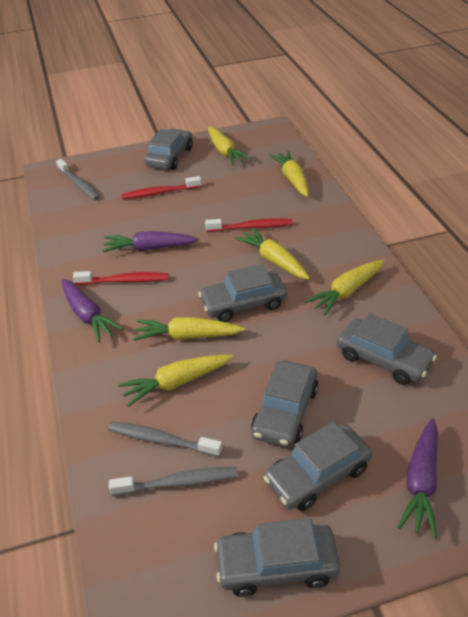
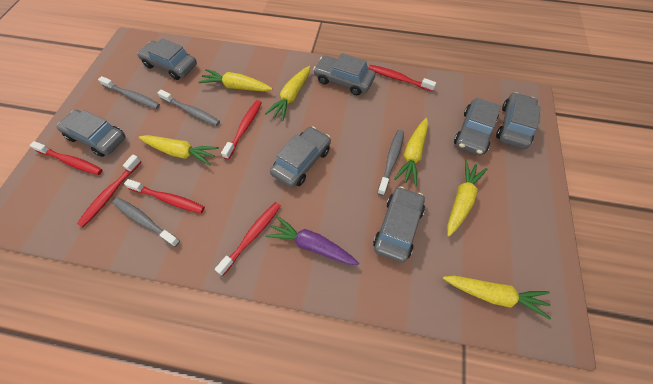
grey car: 6 -> 7
grey toothbrush: 3 -> 4
purple carrot: 3 -> 1
red toothbrush: 3 -> 6

